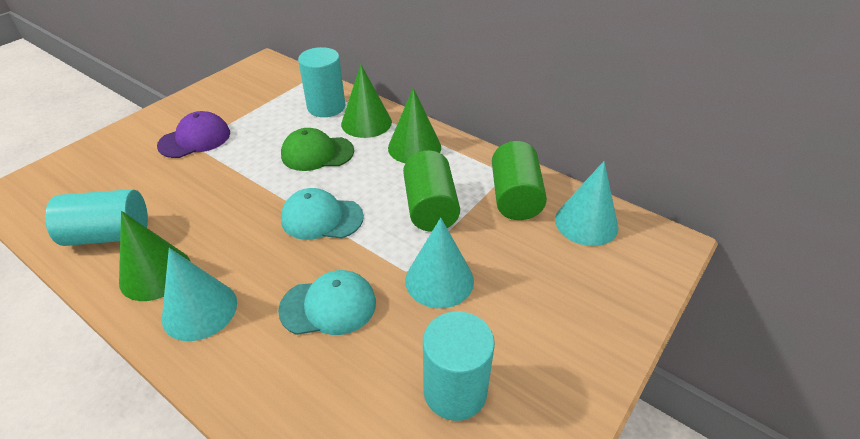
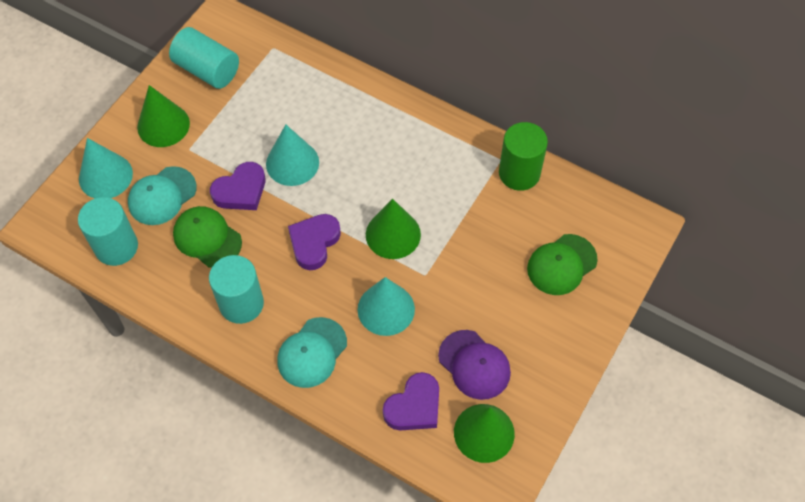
green cap: 1 -> 2
green cylinder: 2 -> 1
purple heart: 0 -> 3

